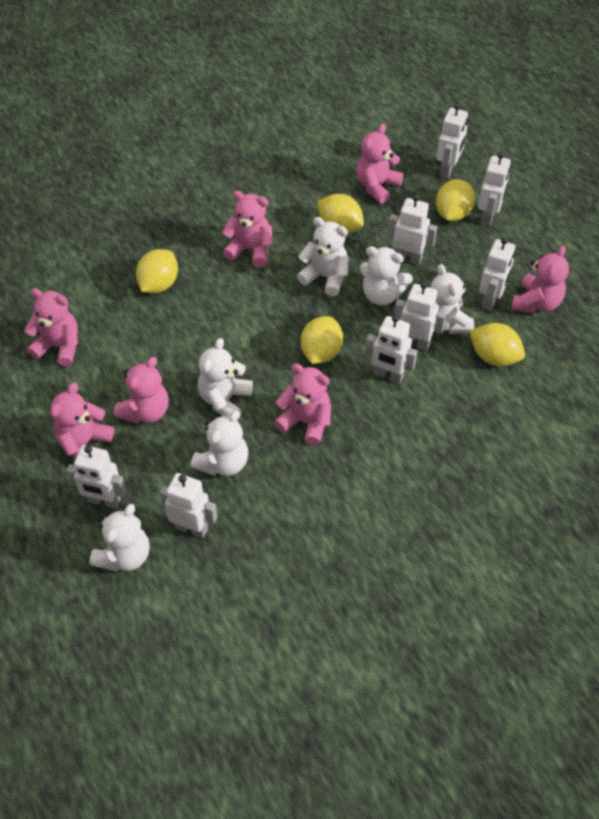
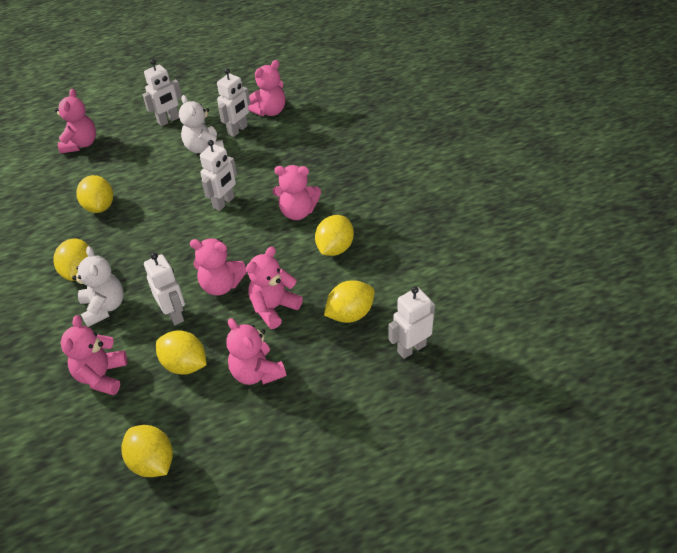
white robot: 8 -> 5
white teddy bear: 6 -> 2
yellow lemon: 5 -> 6

